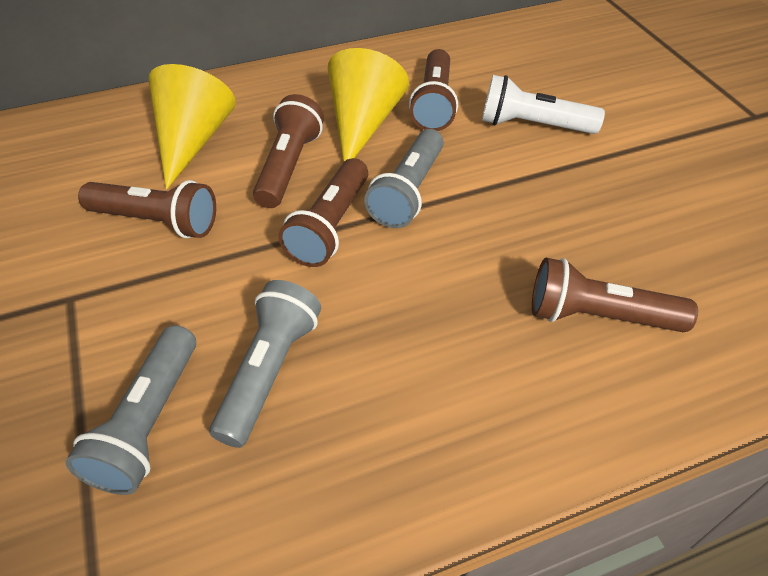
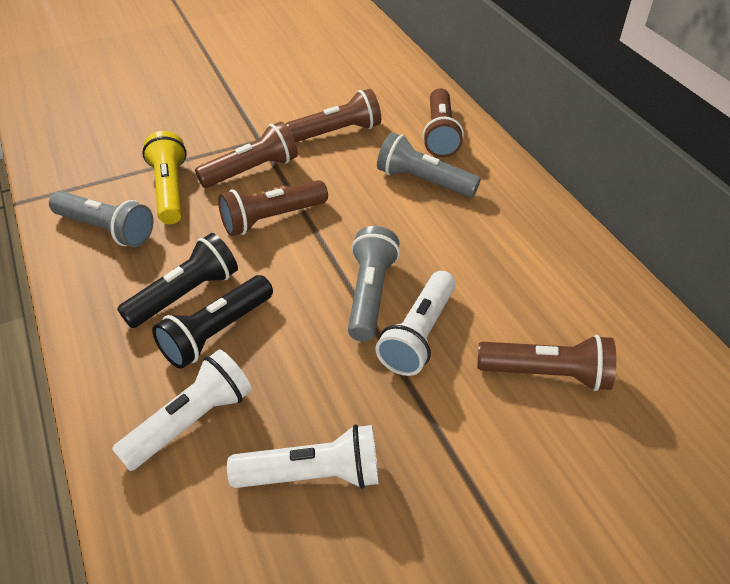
black flashlight: 0 -> 2
white flashlight: 1 -> 3
yellow cone: 2 -> 0
yellow flashlight: 0 -> 1

